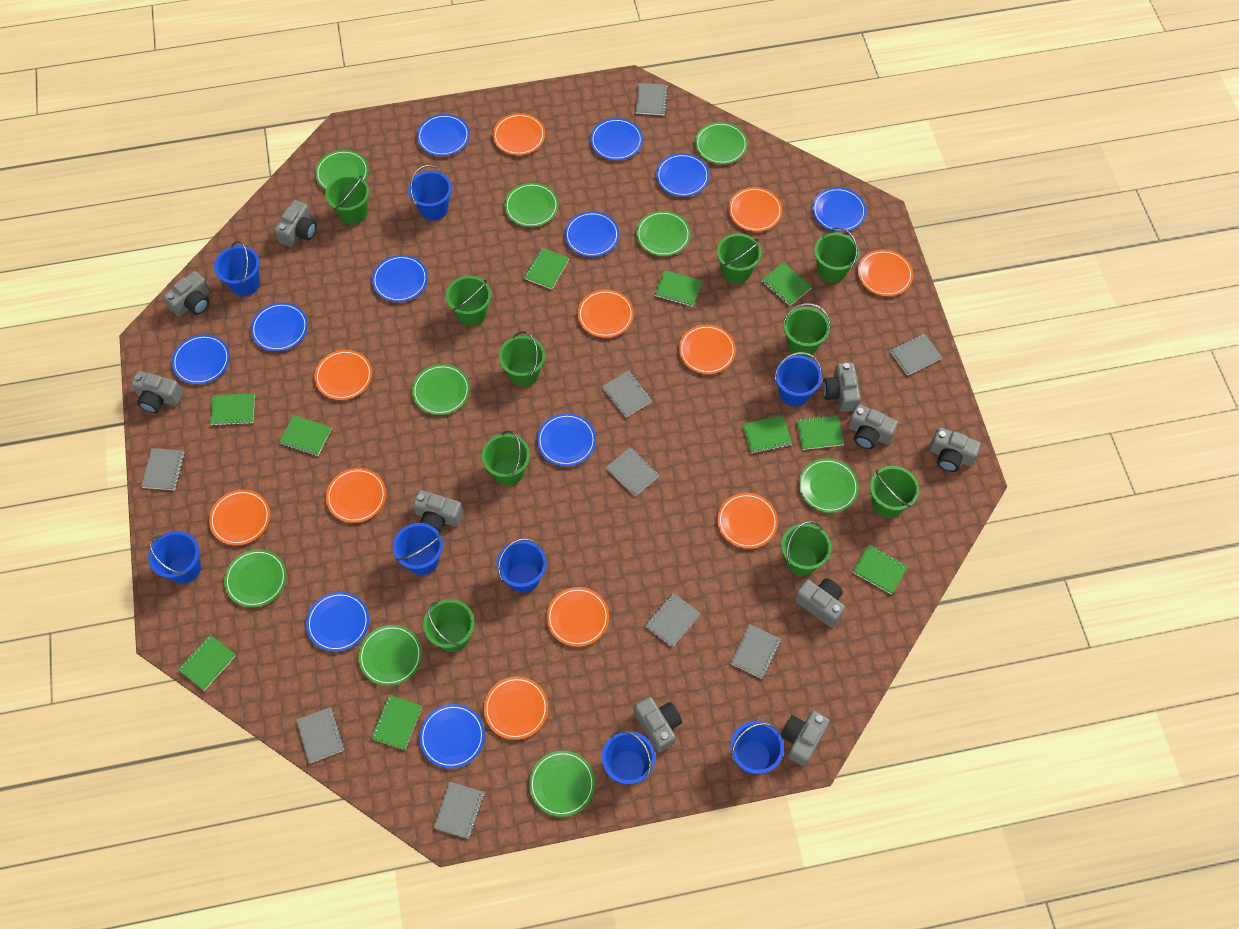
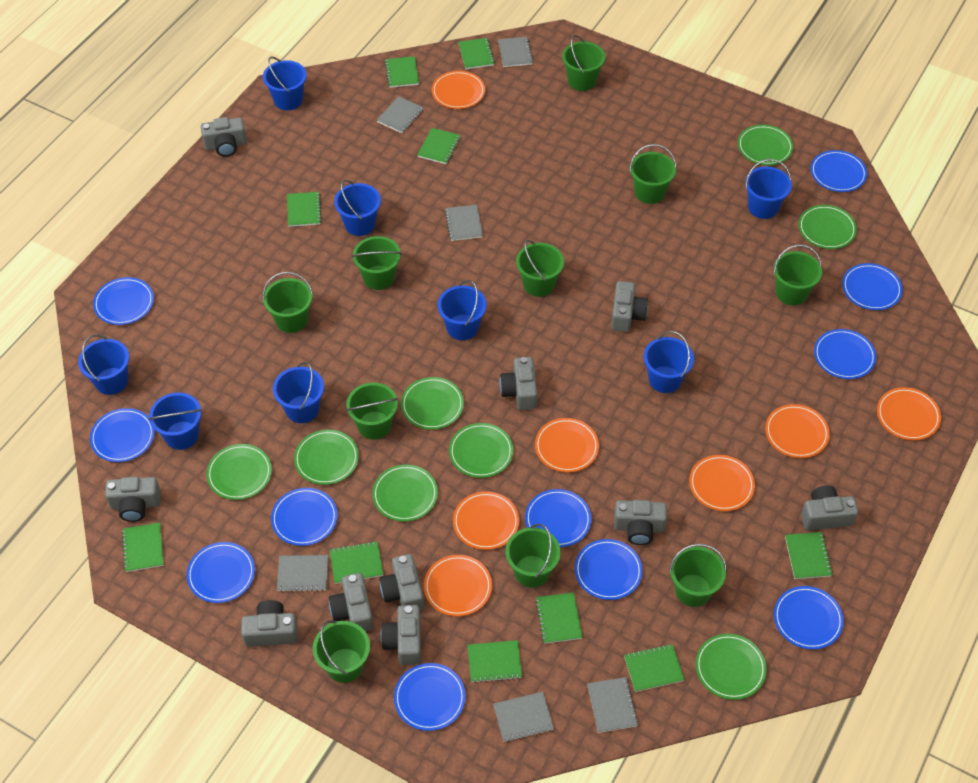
green plate: 9 -> 8
grey notebook: 9 -> 6
orange plate: 11 -> 7

